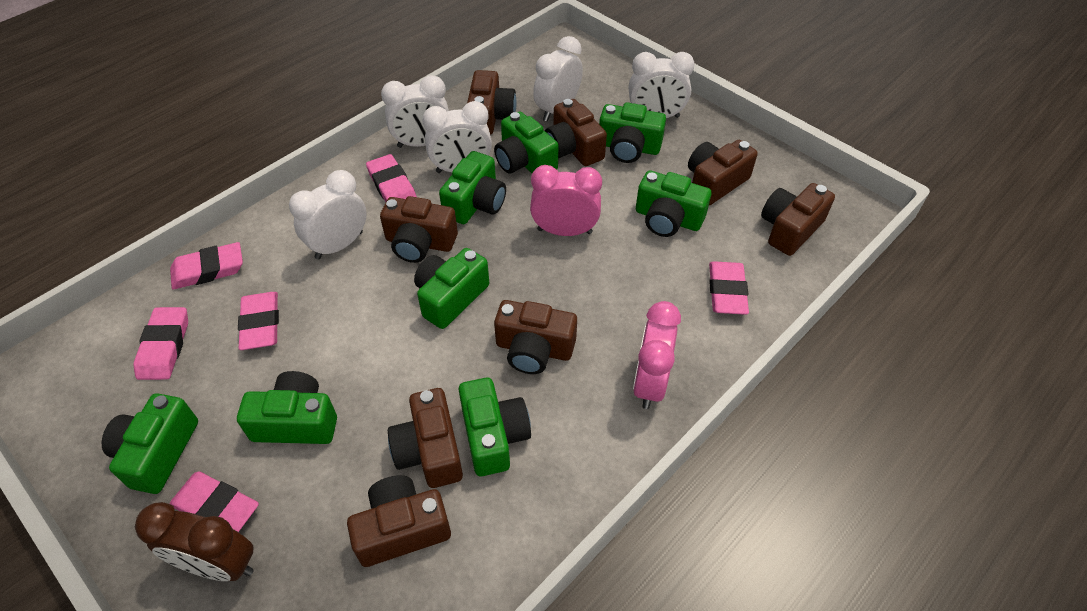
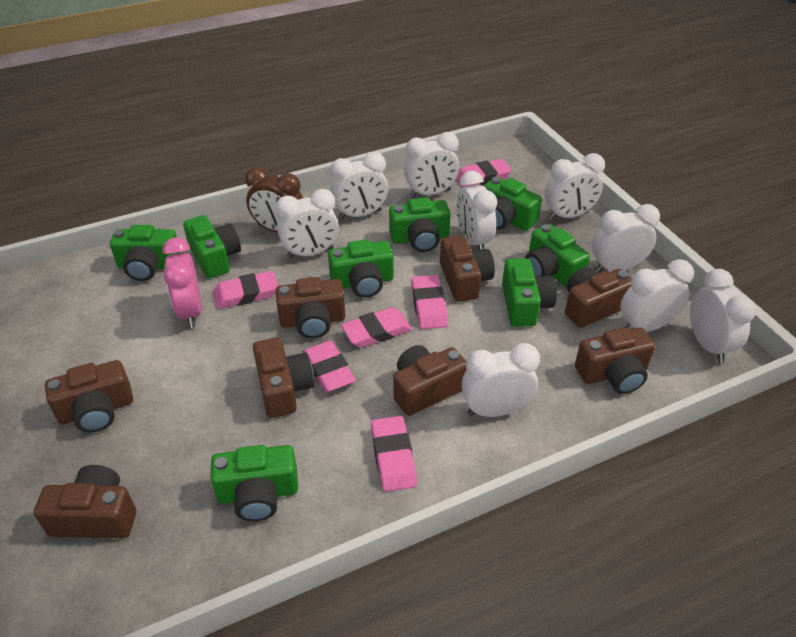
pink clock: 2 -> 1
white clock: 5 -> 9

